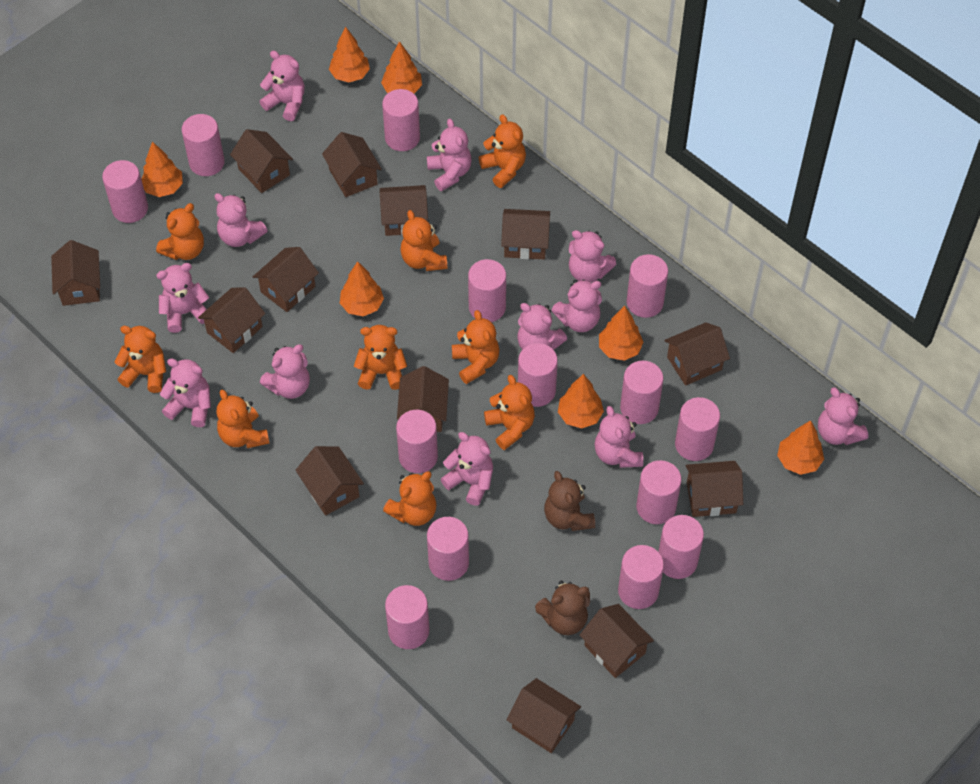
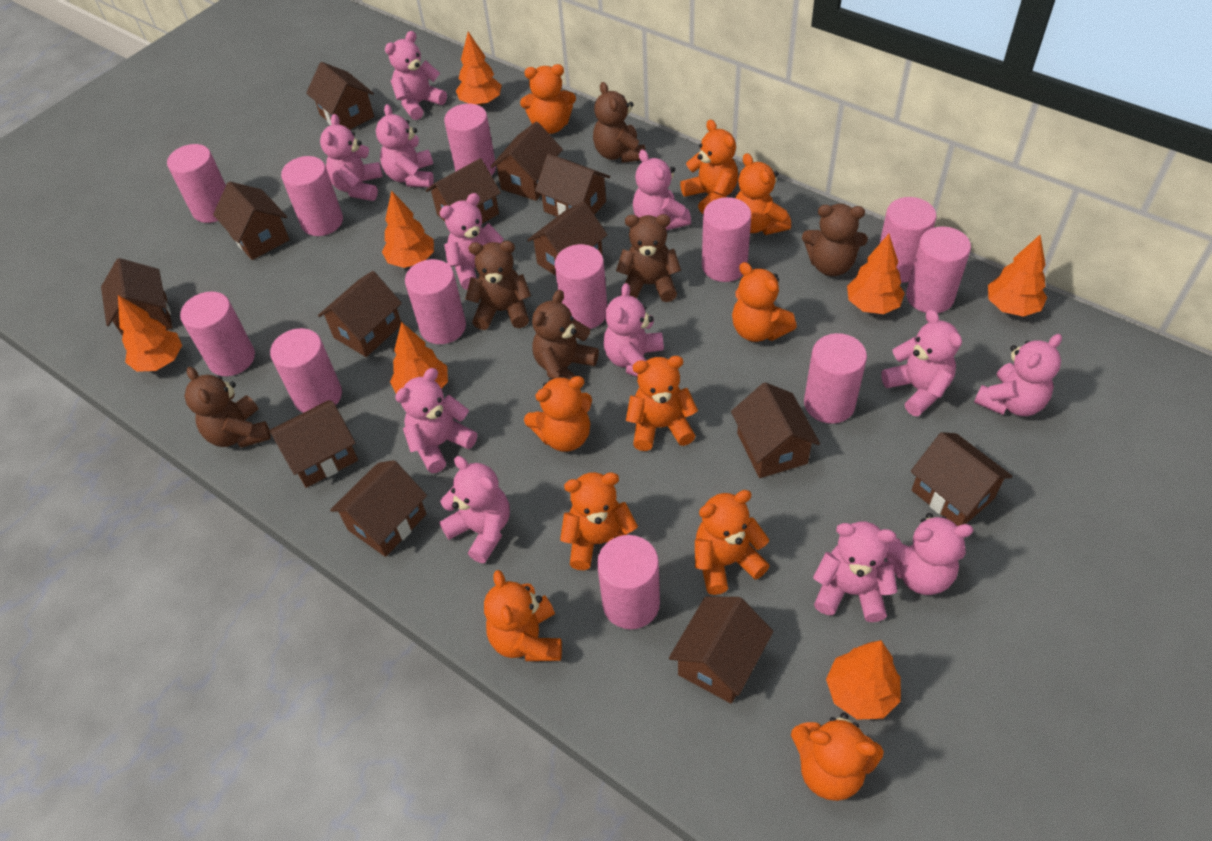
brown teddy bear: 2 -> 6
orange teddy bear: 9 -> 10
pink cylinder: 14 -> 12

